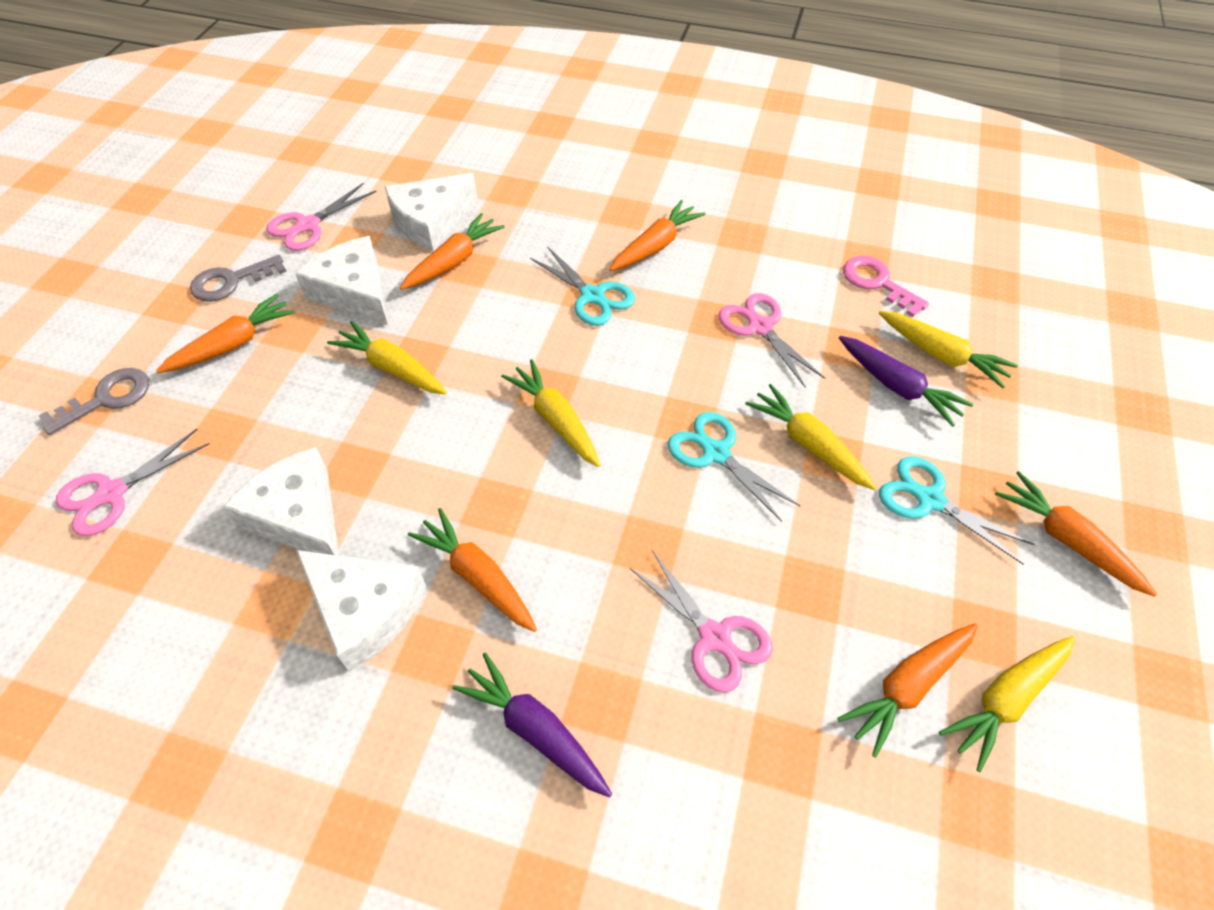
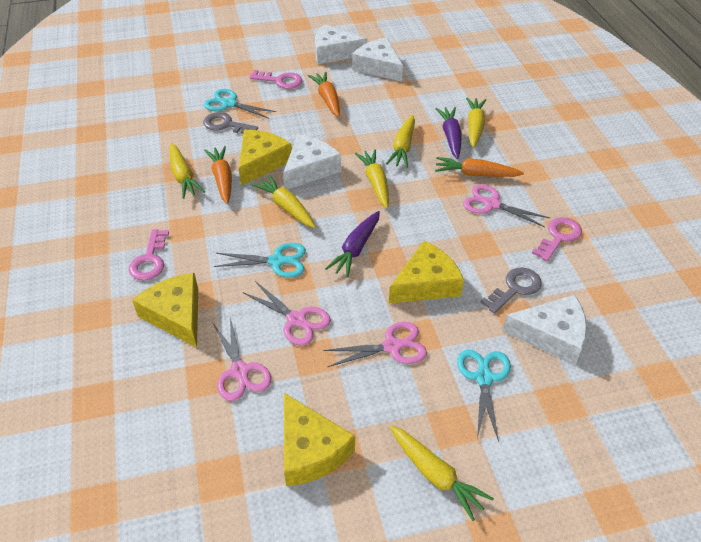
orange carrot: 6 -> 3
pink key: 1 -> 3
yellow carrot: 5 -> 6
yellow cheese: 0 -> 4

